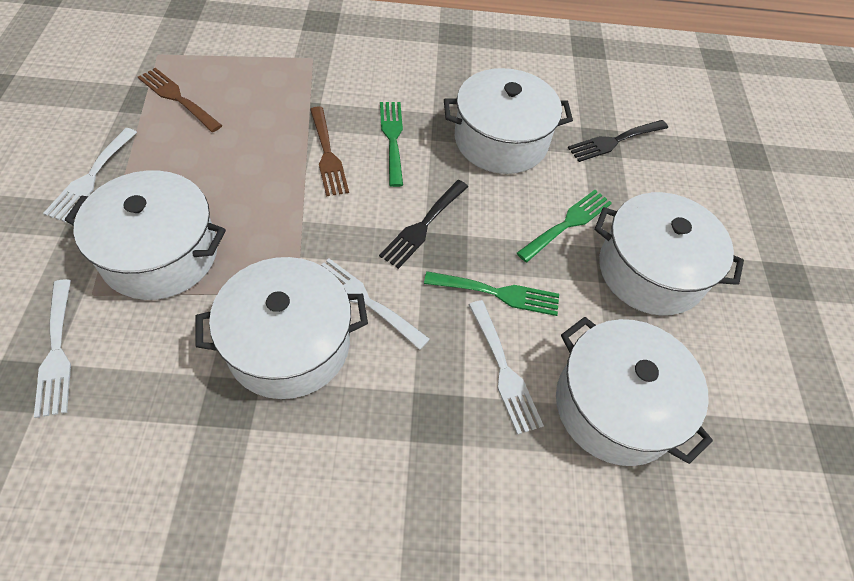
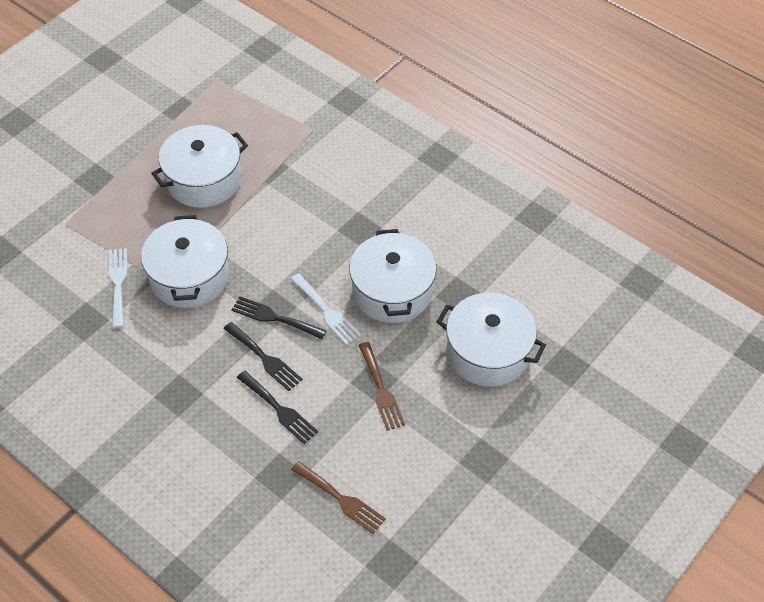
black fork: 2 -> 3
green fork: 3 -> 0
white fork: 4 -> 2
white pot: 5 -> 4

